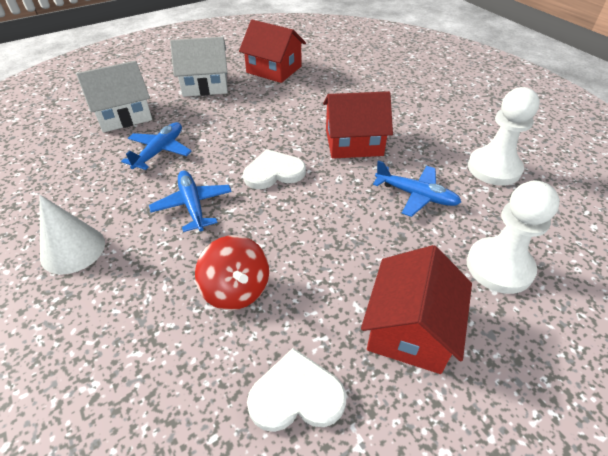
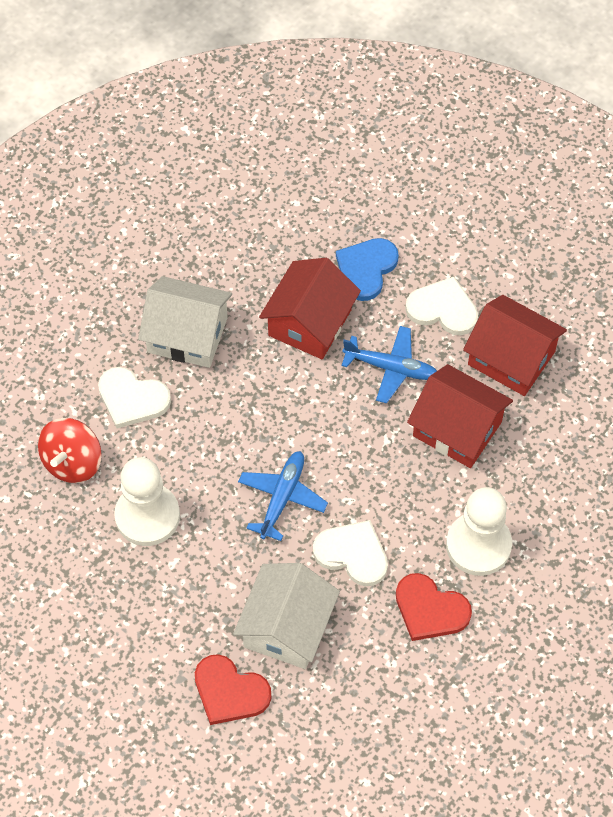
blue heart: 0 -> 1
blue plane: 3 -> 2
red heart: 0 -> 2
white cone: 1 -> 0
white heart: 2 -> 3

